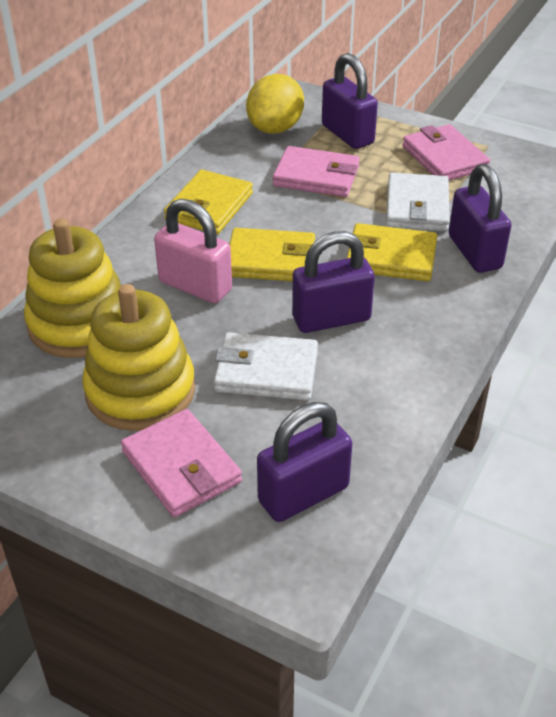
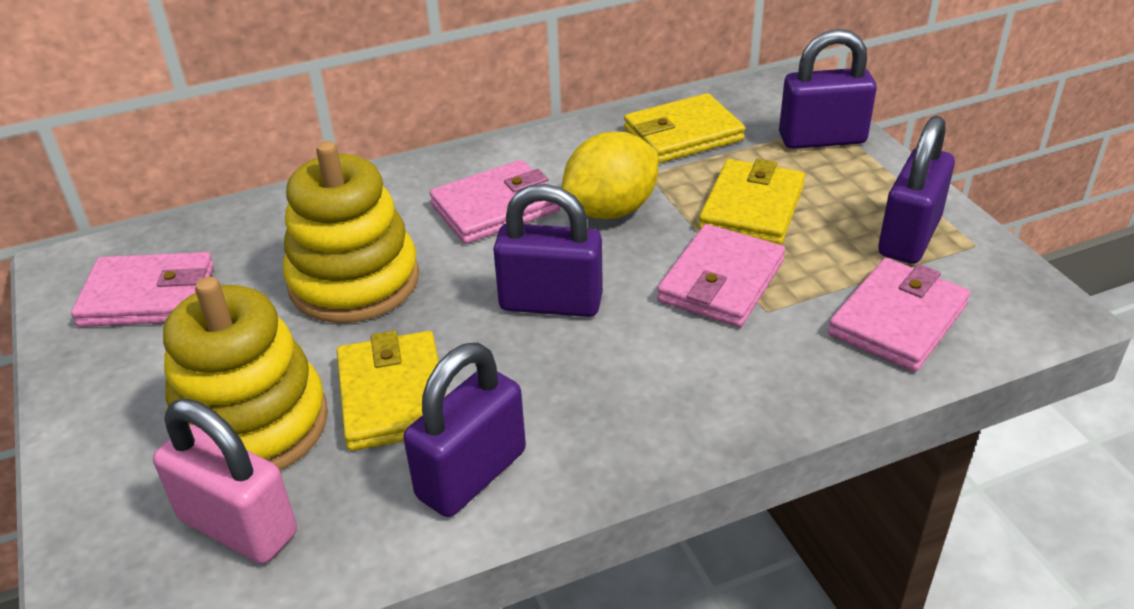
pink wallet: 3 -> 4
white wallet: 2 -> 0

